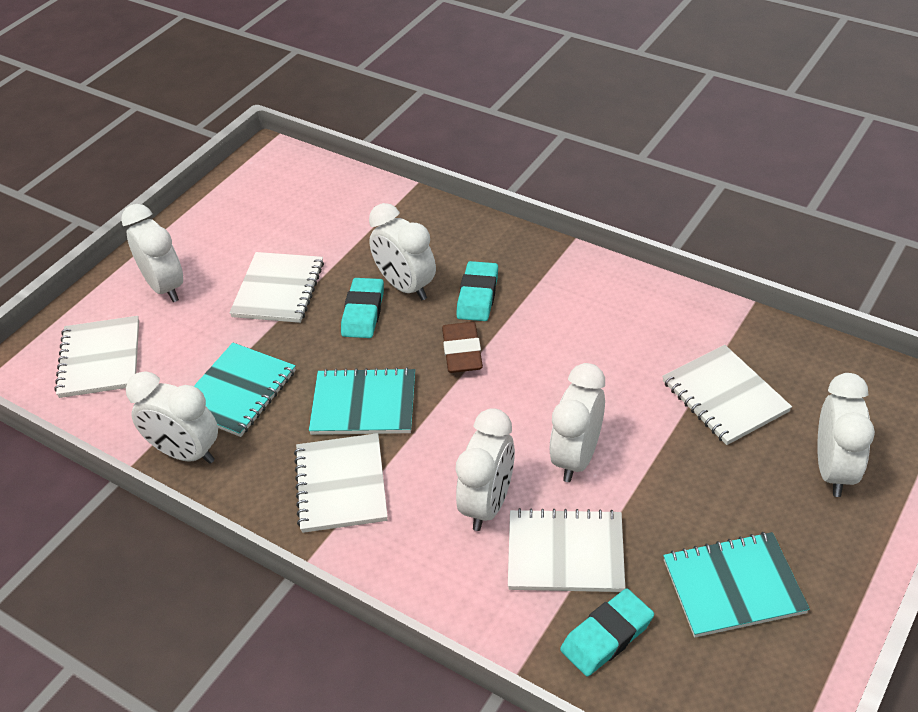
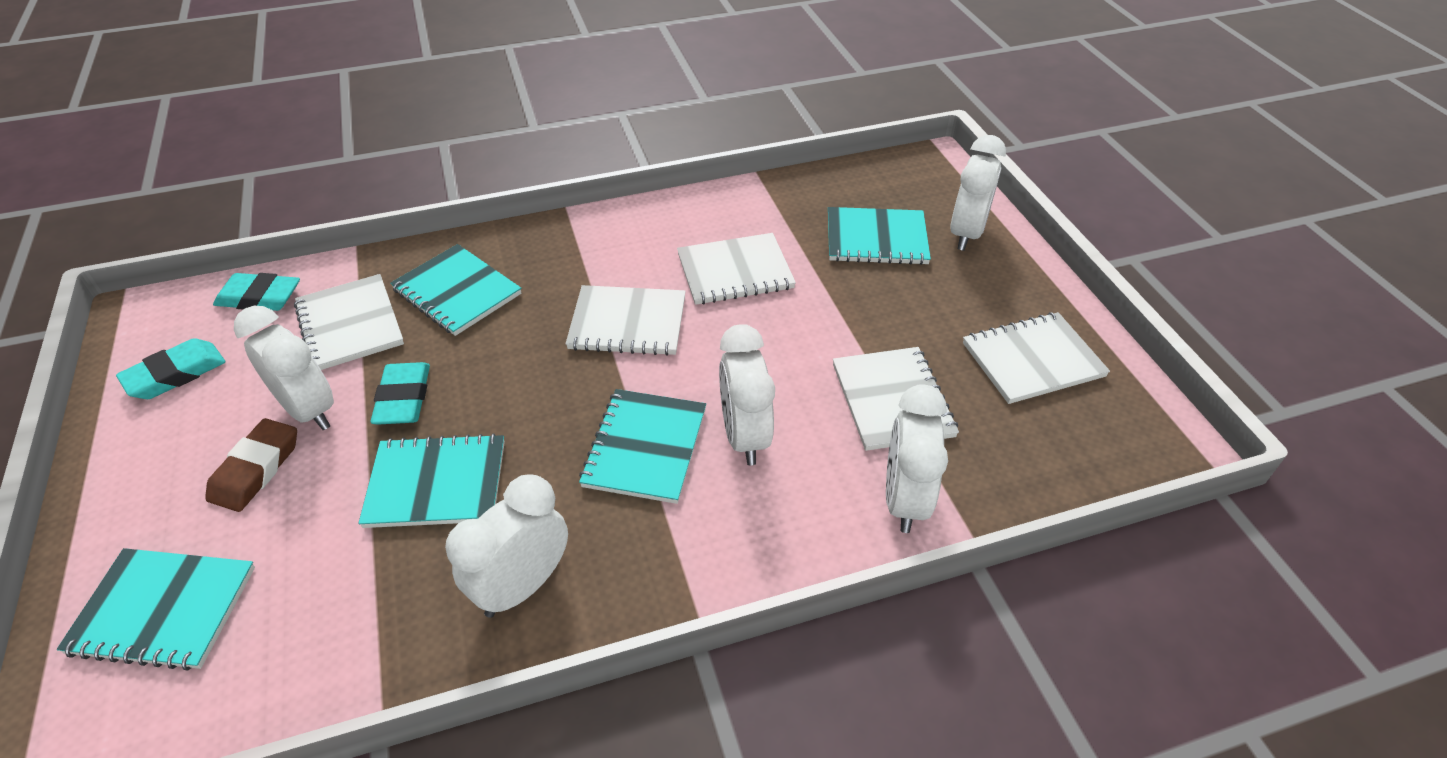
turquoise notebook: 3 -> 5
white clock: 6 -> 5

